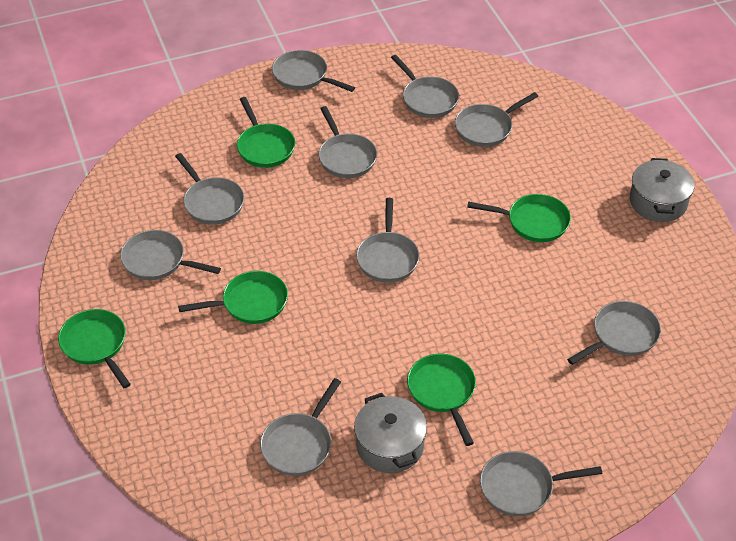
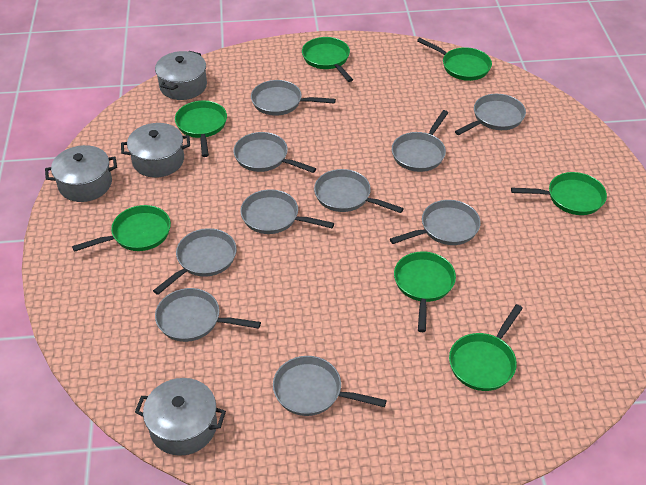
green pan: 5 -> 7
grey pot: 2 -> 4

